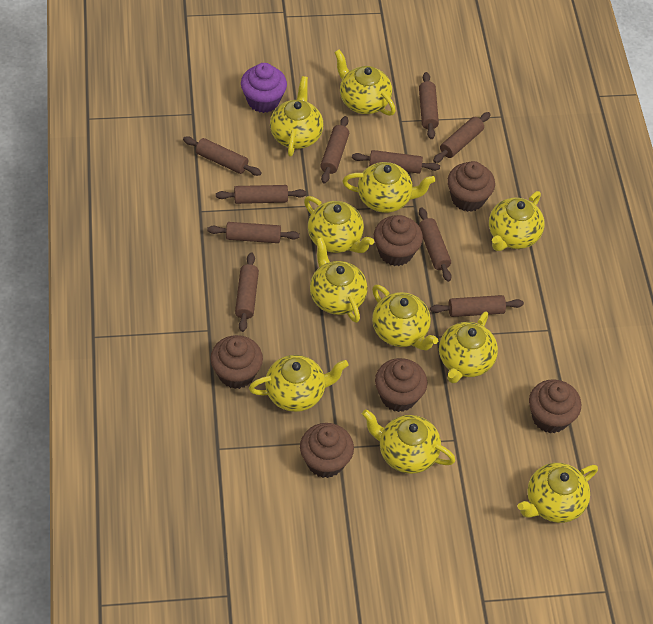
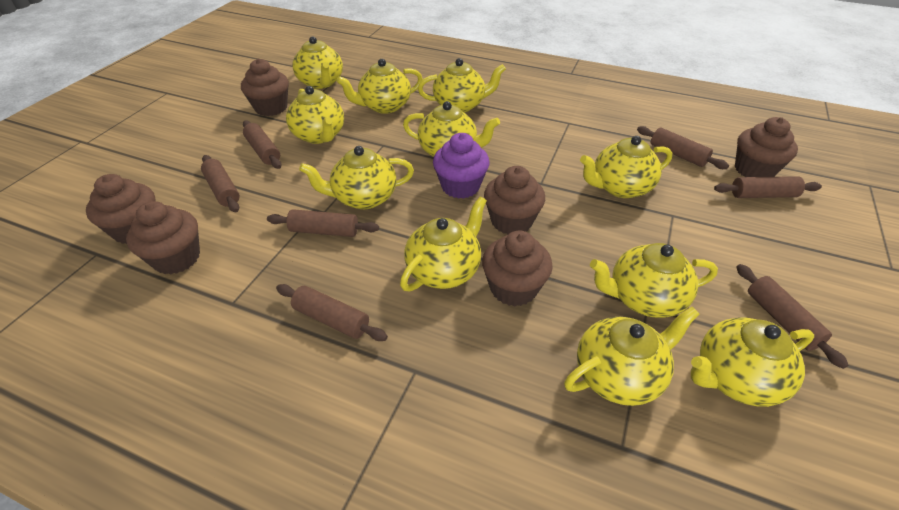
brown rolling pin: 10 -> 7

